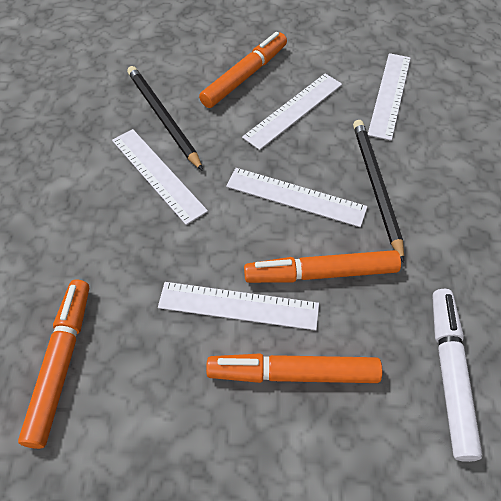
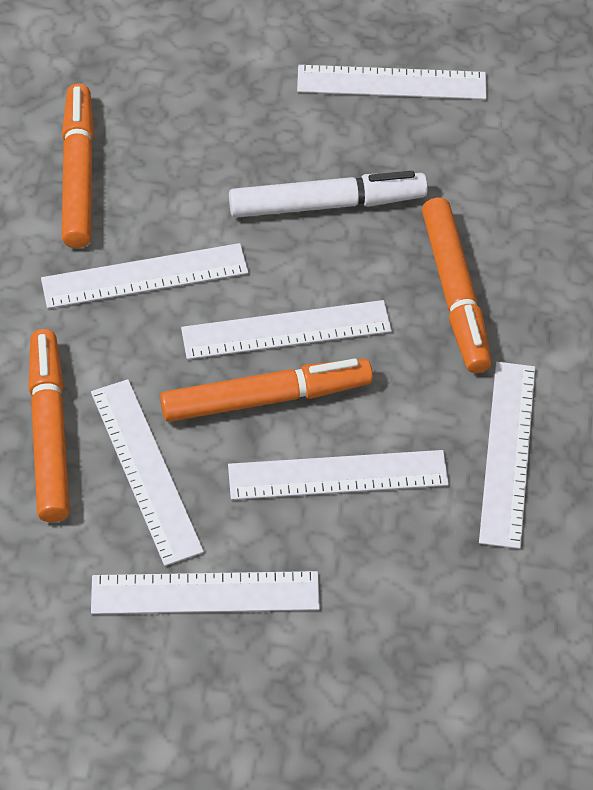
black pencil: 2 -> 0
white ruler: 5 -> 7

